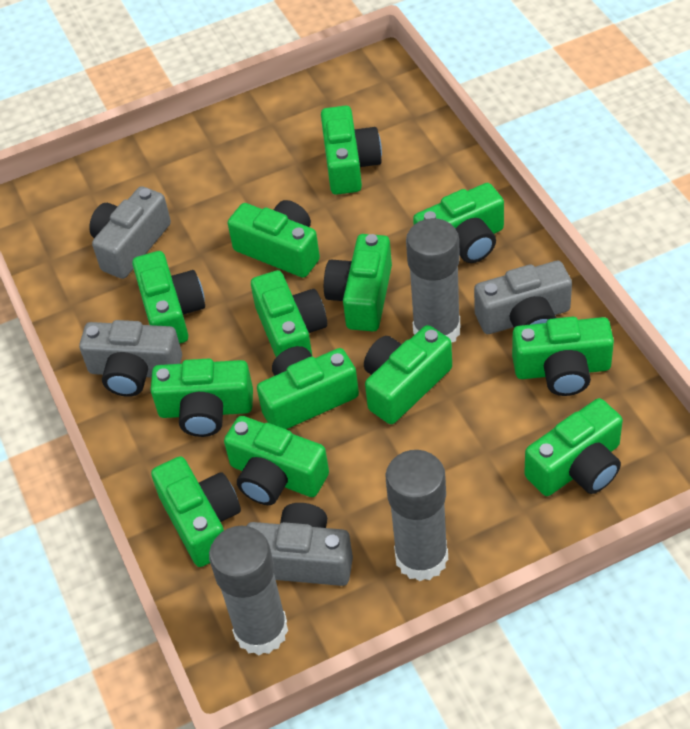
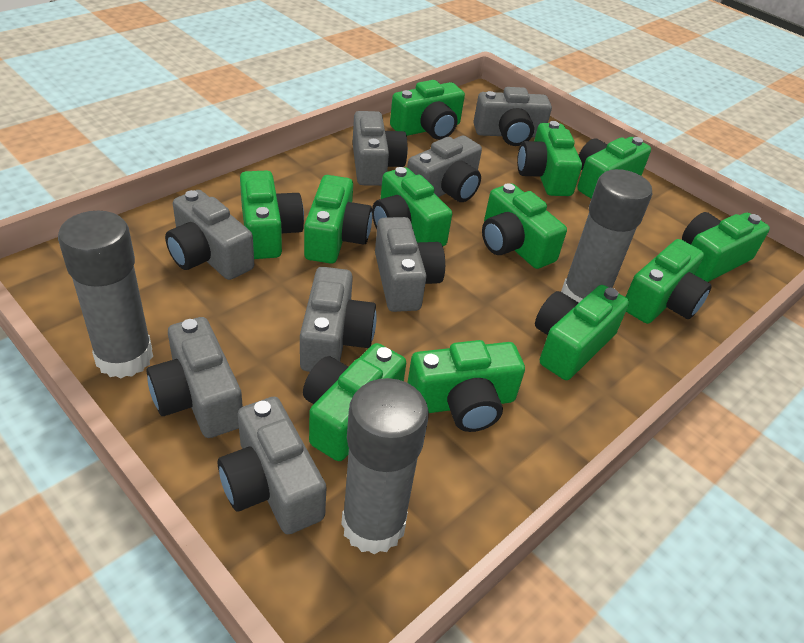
green camera: 13 -> 12
grey camera: 4 -> 8

